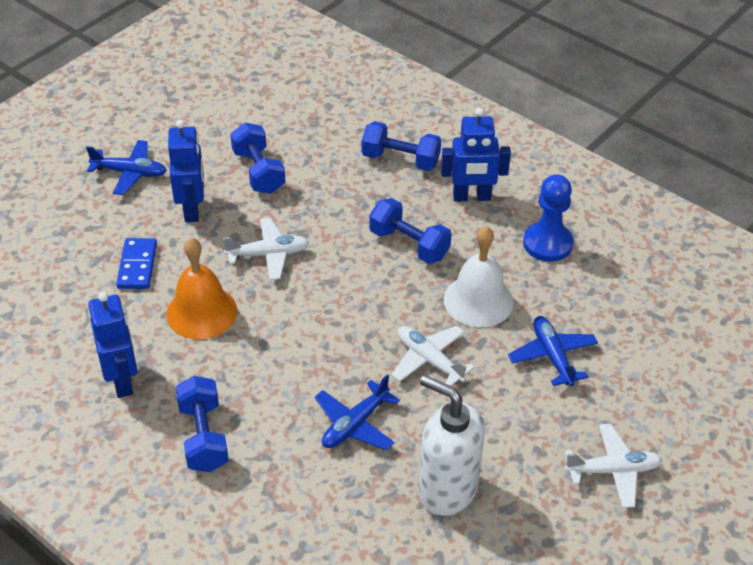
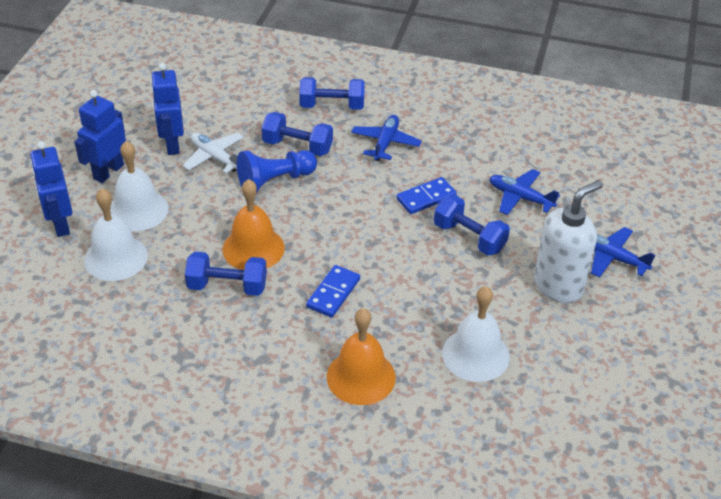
blue domino: 1 -> 2
orange bell: 1 -> 2
white bell: 1 -> 3
white plane: 3 -> 1

